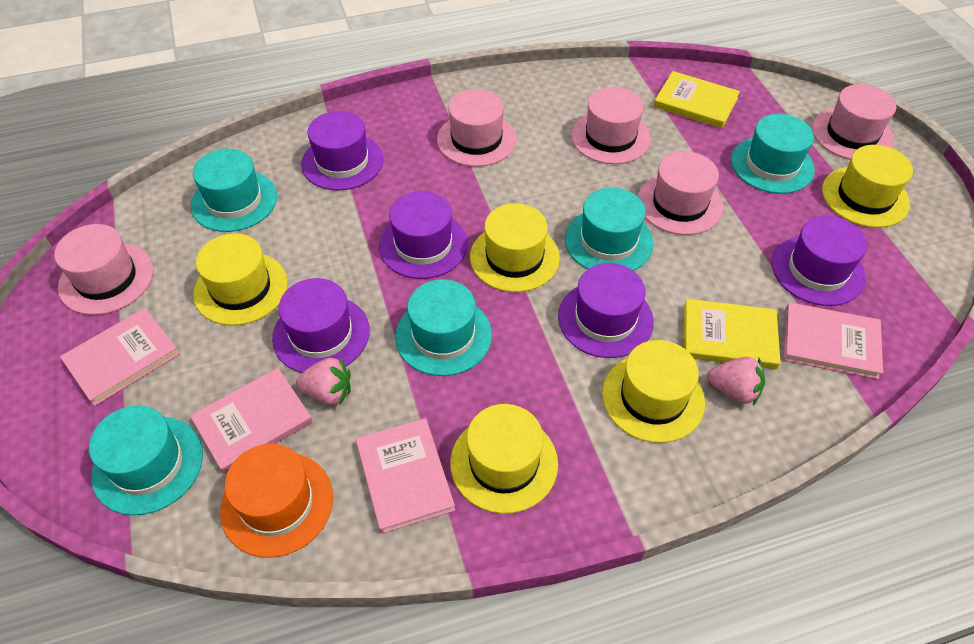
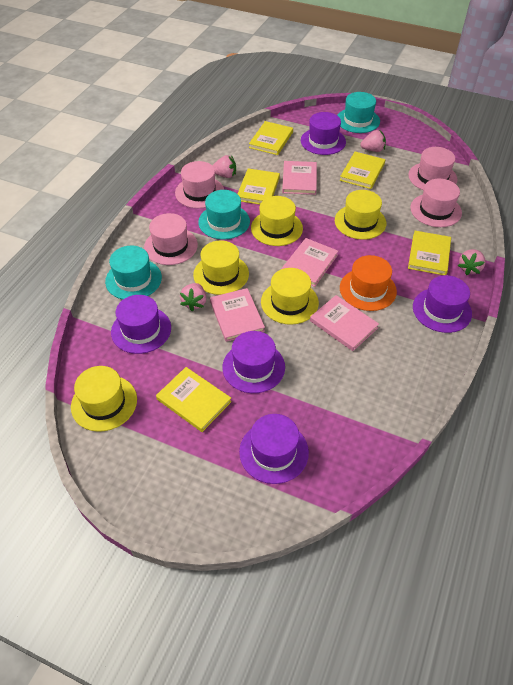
pink hat: 5 -> 4
pink strawberry: 2 -> 4
turquoise hat: 5 -> 3
yellow book: 2 -> 5

